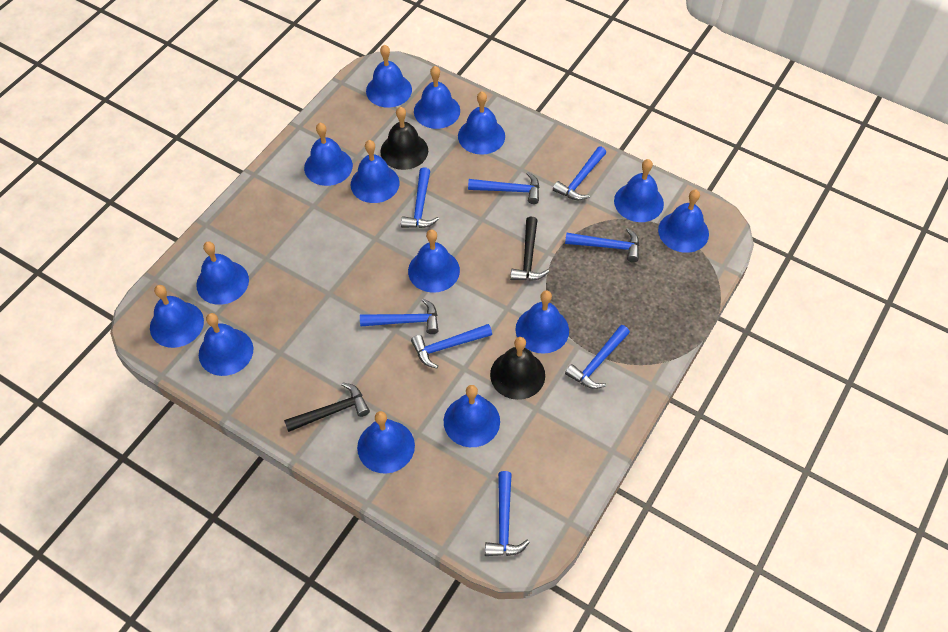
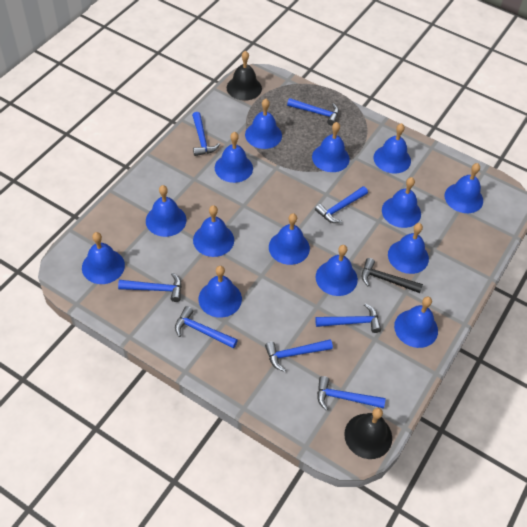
black hammer: 2 -> 1

